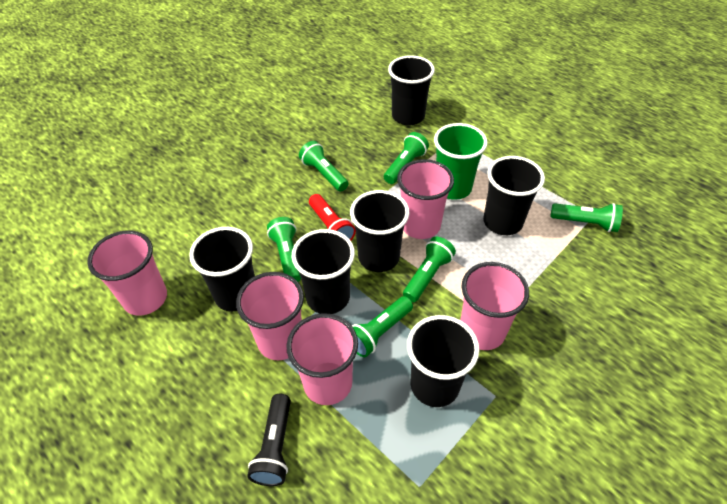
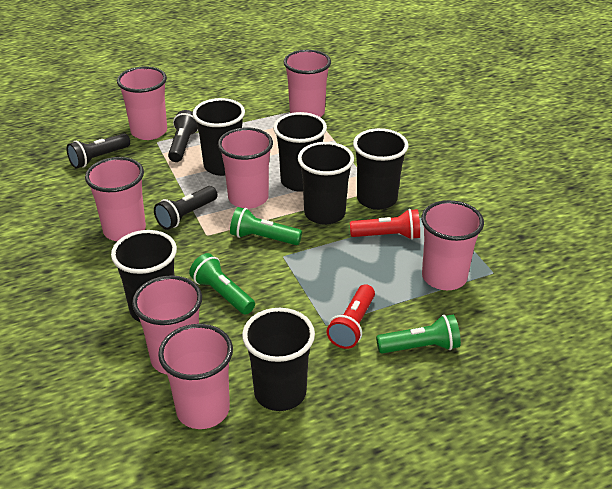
black flashlight: 1 -> 3
green cup: 1 -> 0
green flashlight: 6 -> 3
pink cup: 5 -> 7
red flashlight: 1 -> 2

